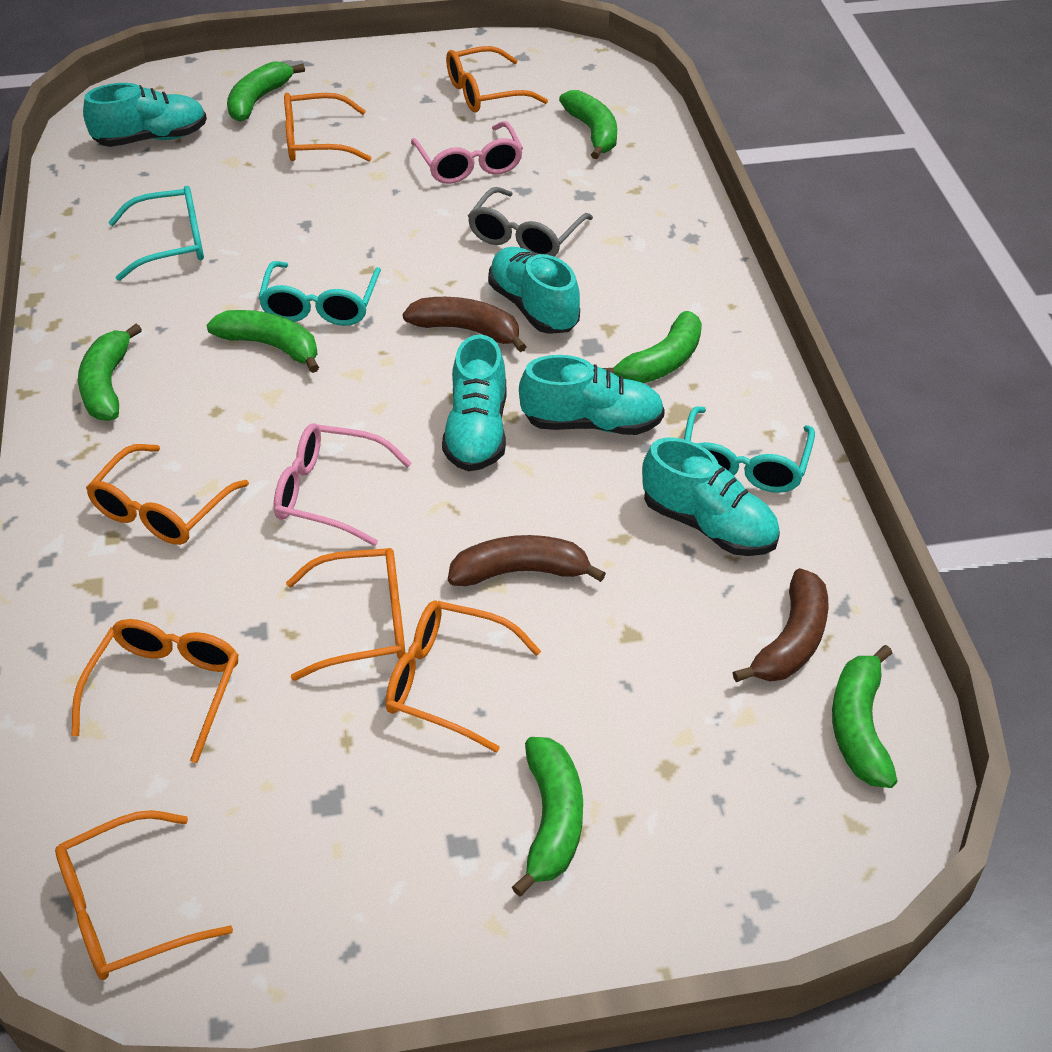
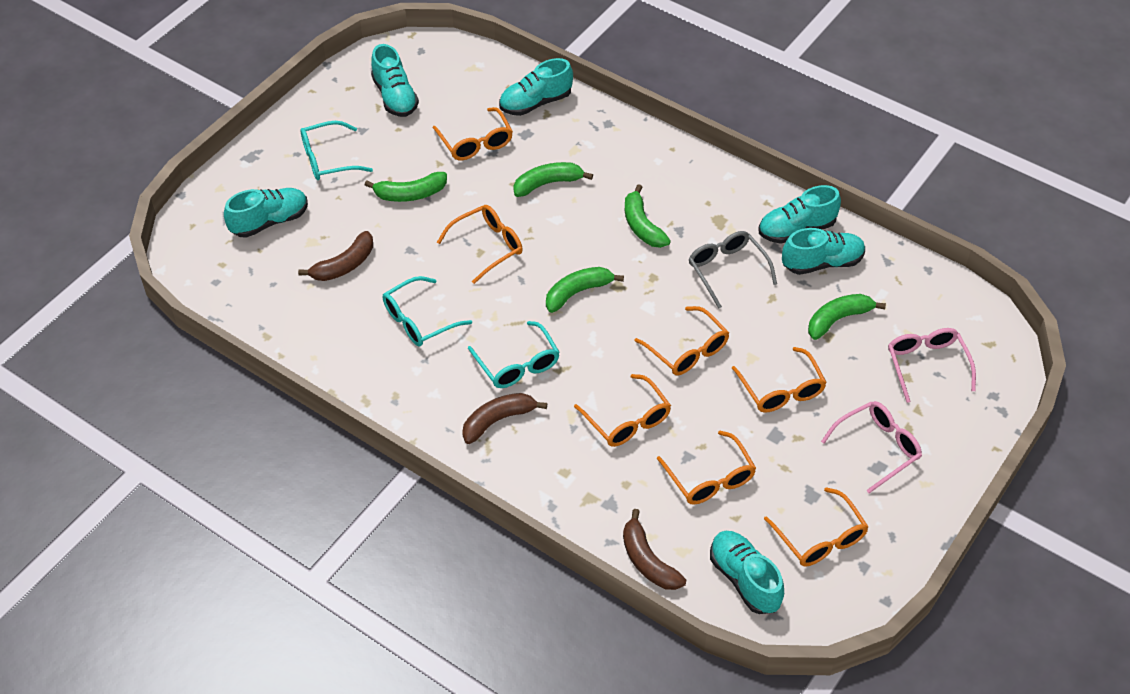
green banana: 7 -> 5
turquoise shoe: 5 -> 6

